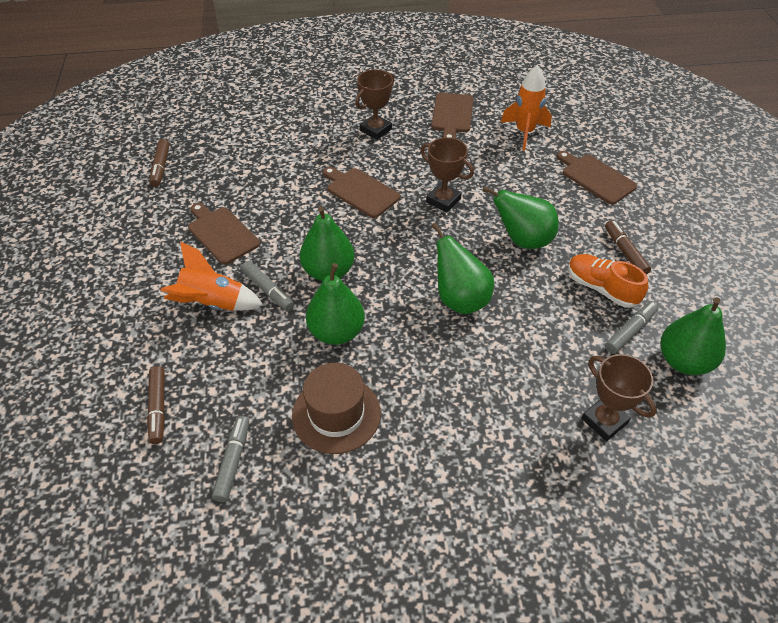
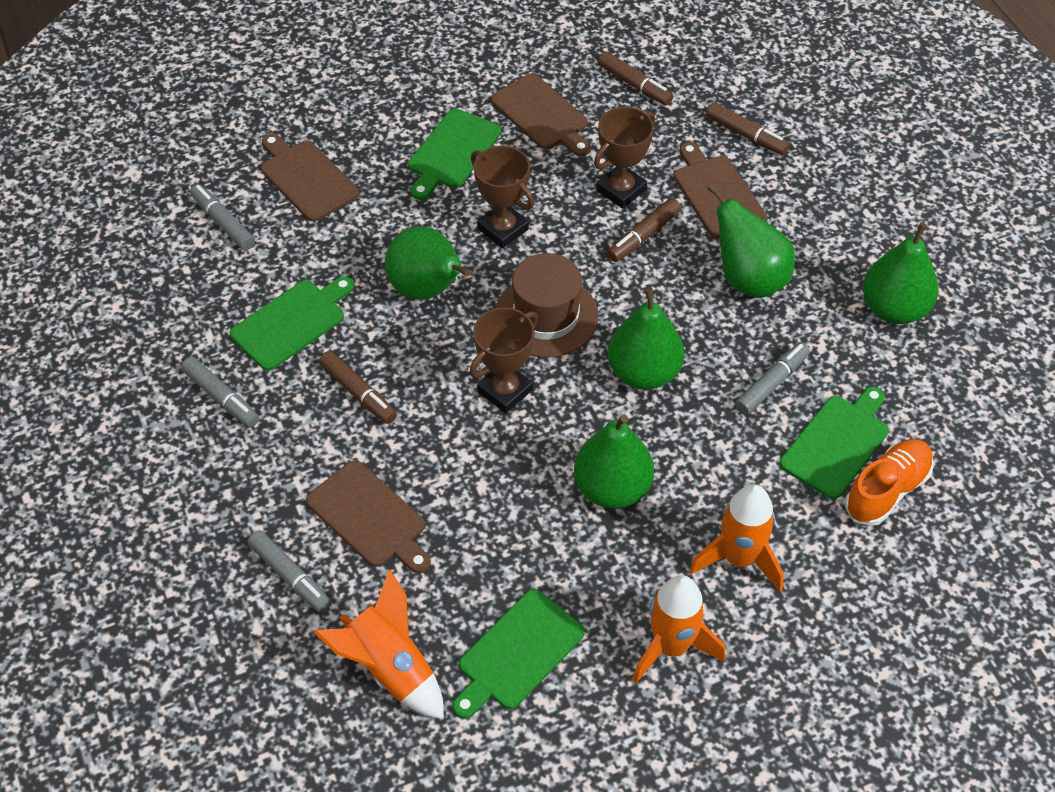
brown marker: 3 -> 4
green cutting board: 0 -> 4
grey marker: 3 -> 4
orange rocket: 2 -> 3

